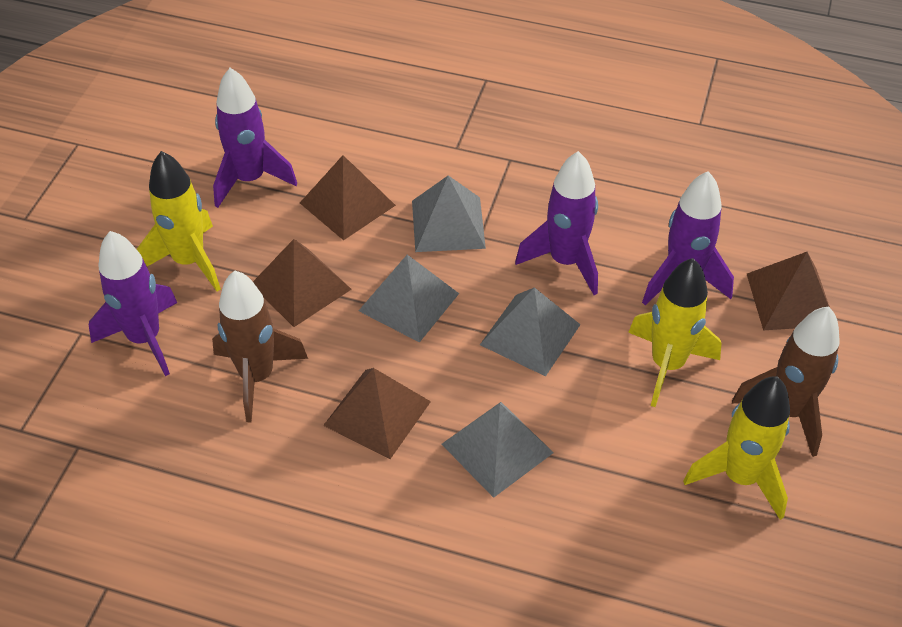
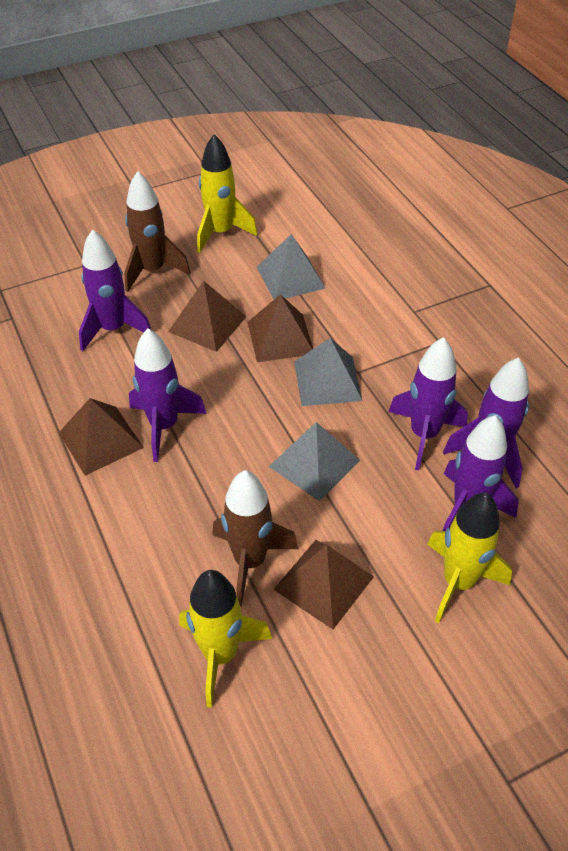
grey pyramid: 4 -> 3
purple rocket: 4 -> 5

